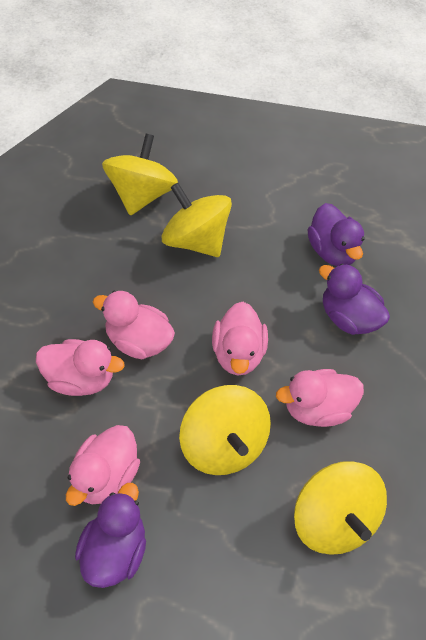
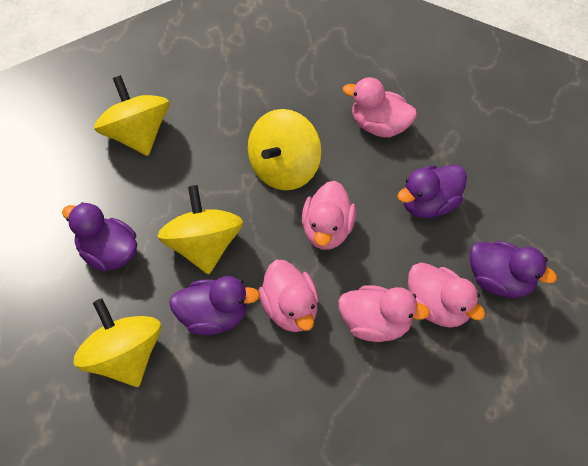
purple duck: 3 -> 4

